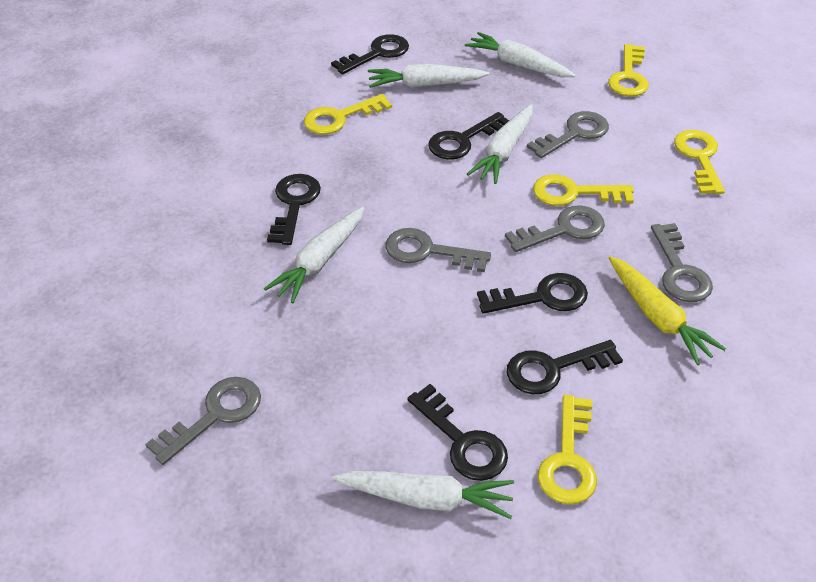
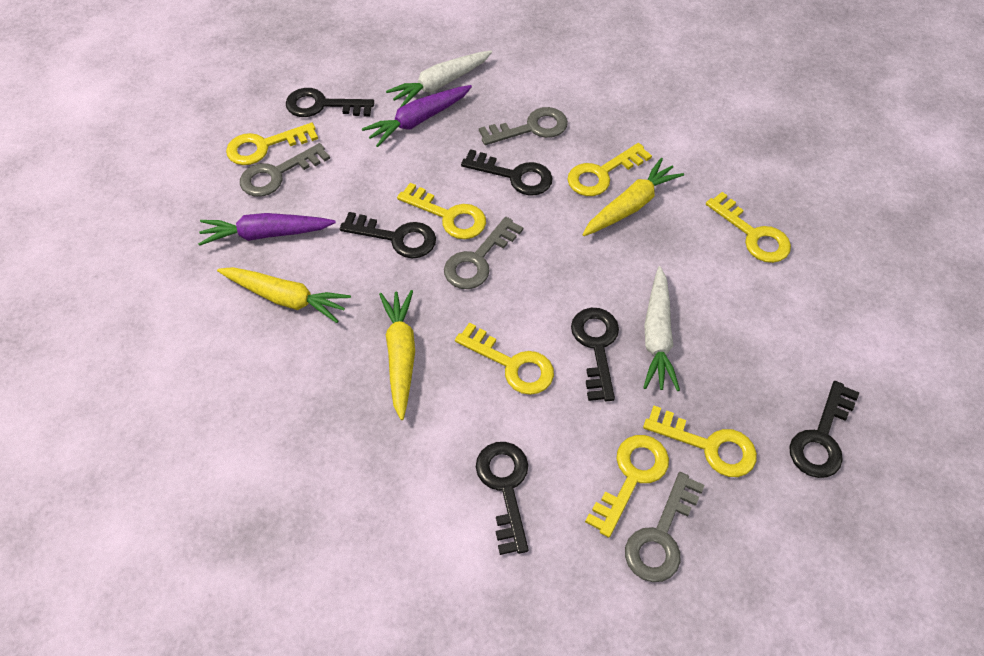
grey key: 5 -> 4
purple carrot: 0 -> 2
white carrot: 5 -> 2
yellow carrot: 1 -> 3
yellow key: 5 -> 7

